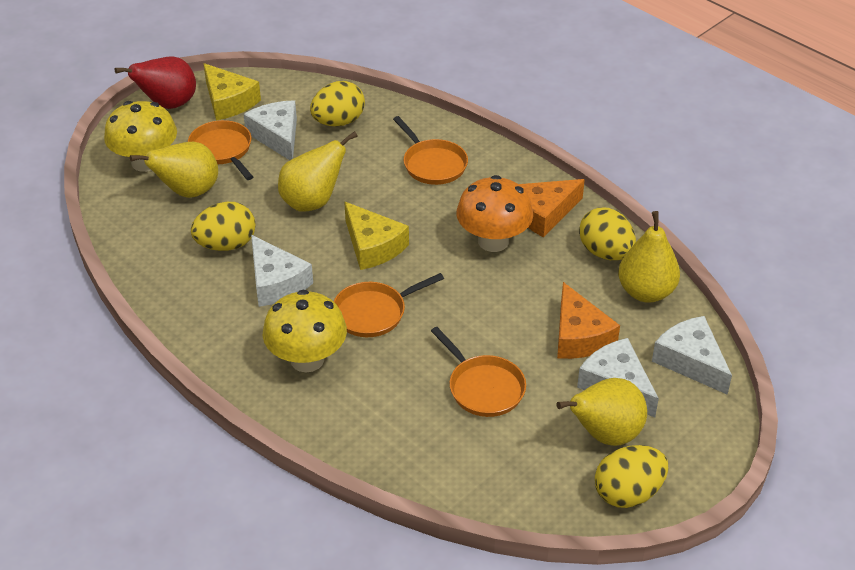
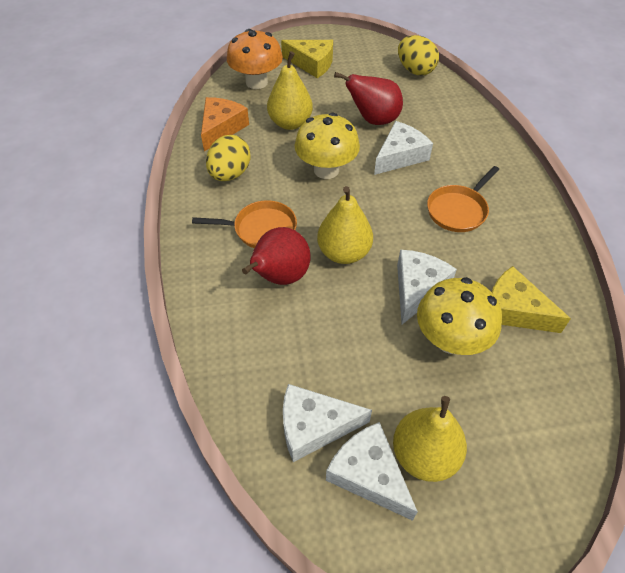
orange cheese: 2 -> 1
orange pan: 4 -> 2
red pear: 1 -> 2
yellow egg: 4 -> 2
yellow pear: 4 -> 3

